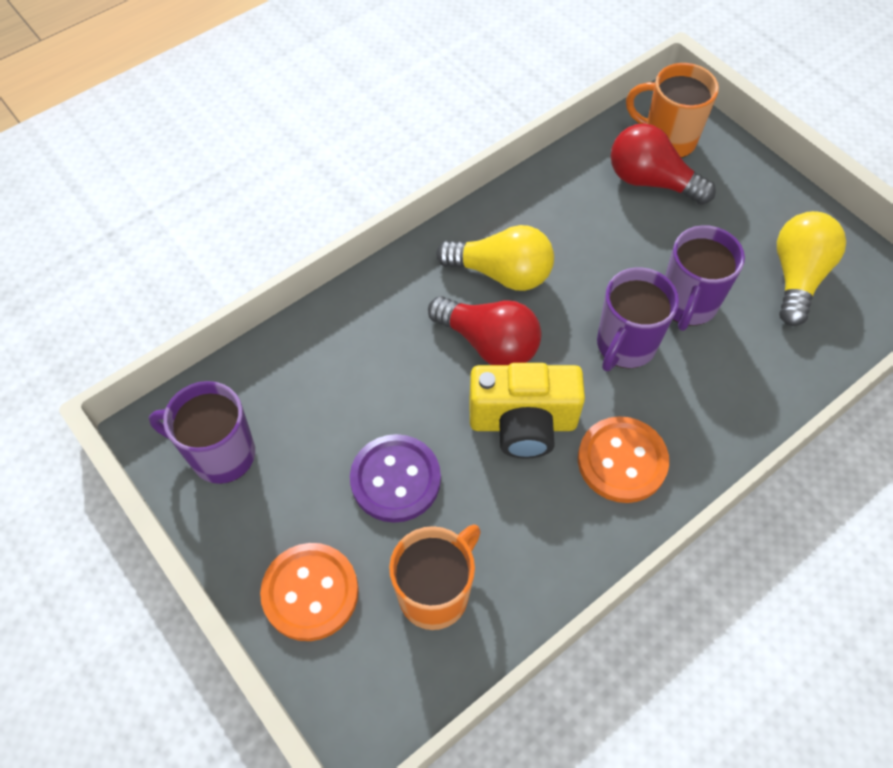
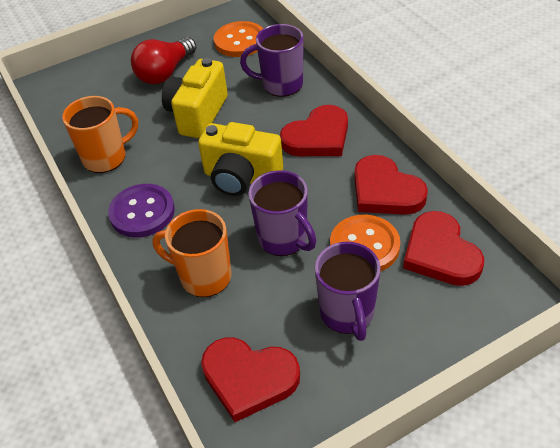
red heart: 0 -> 4
red light bulb: 2 -> 1
yellow camera: 1 -> 2
yellow light bulb: 2 -> 0

